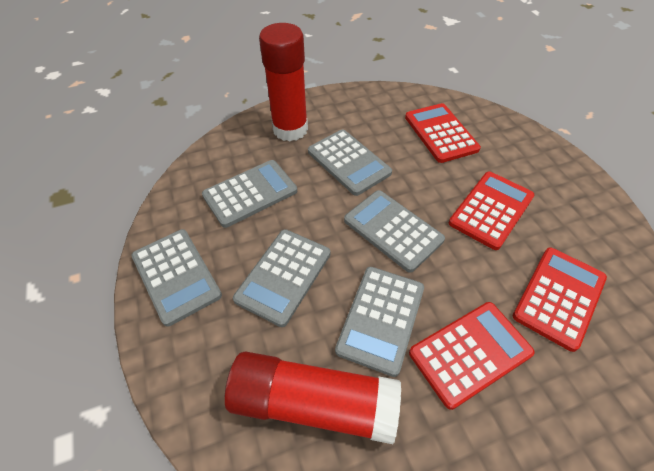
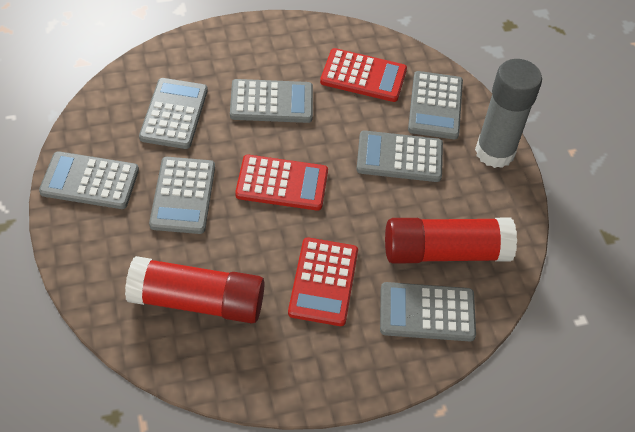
grey calculator: 6 -> 7
grey glue stick: 0 -> 1
red calculator: 4 -> 3

